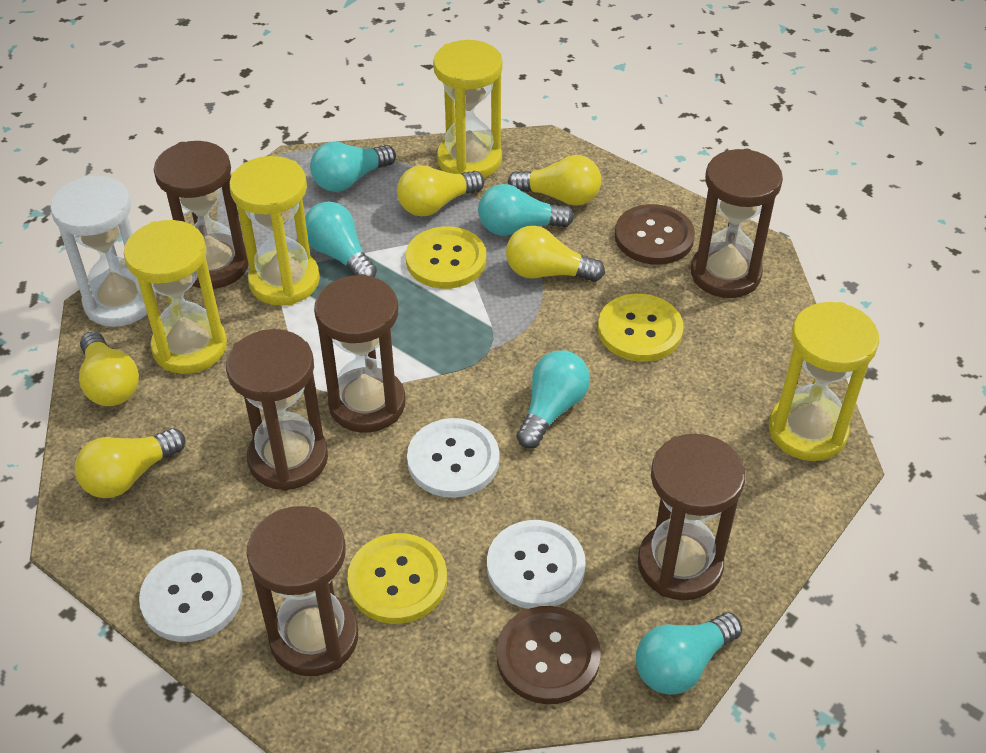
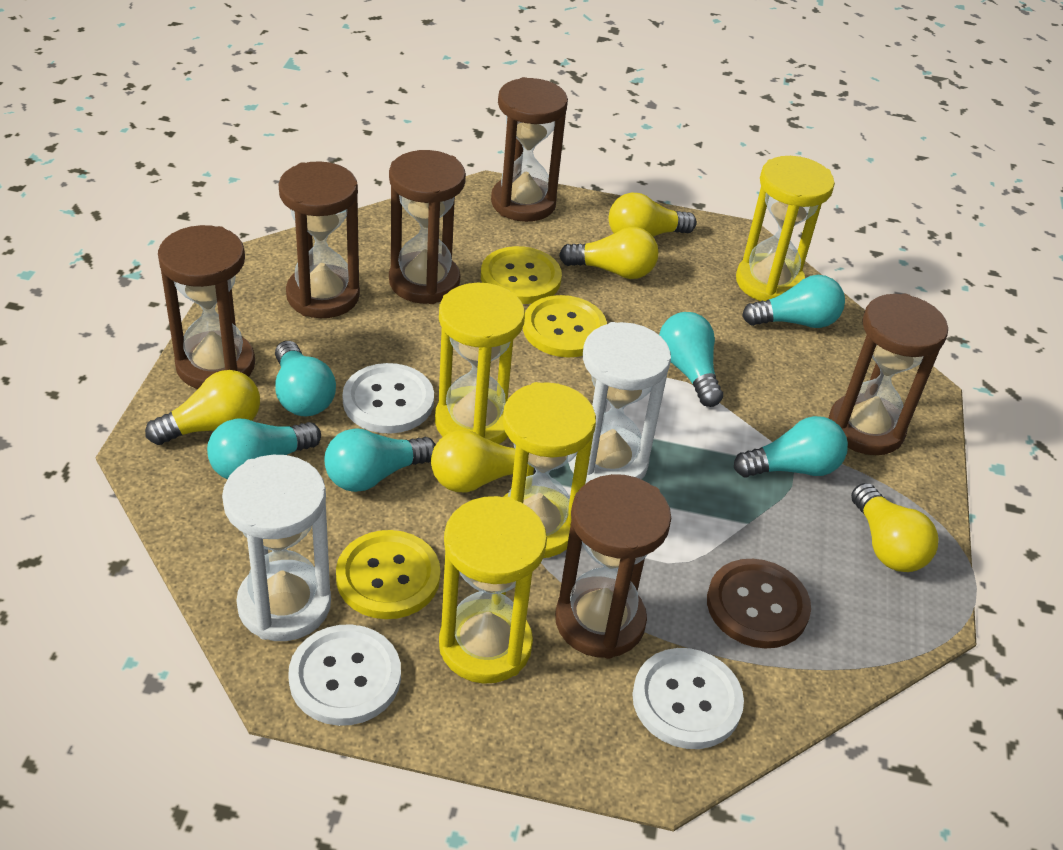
brown button: 2 -> 1
turquoise light bulb: 5 -> 6
white hourglass: 1 -> 2

